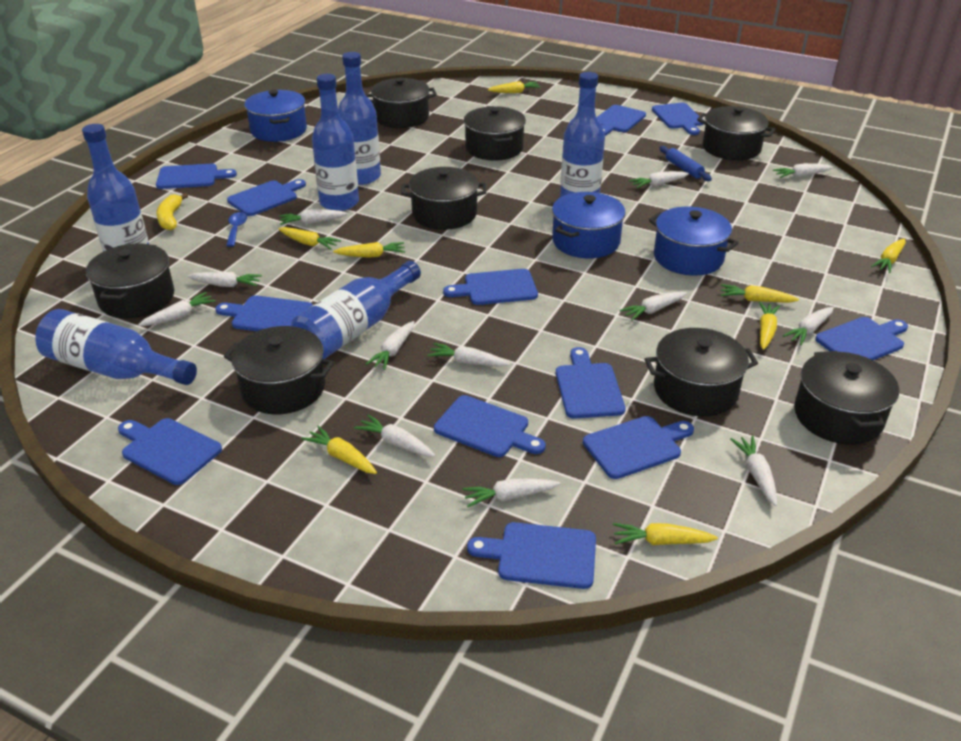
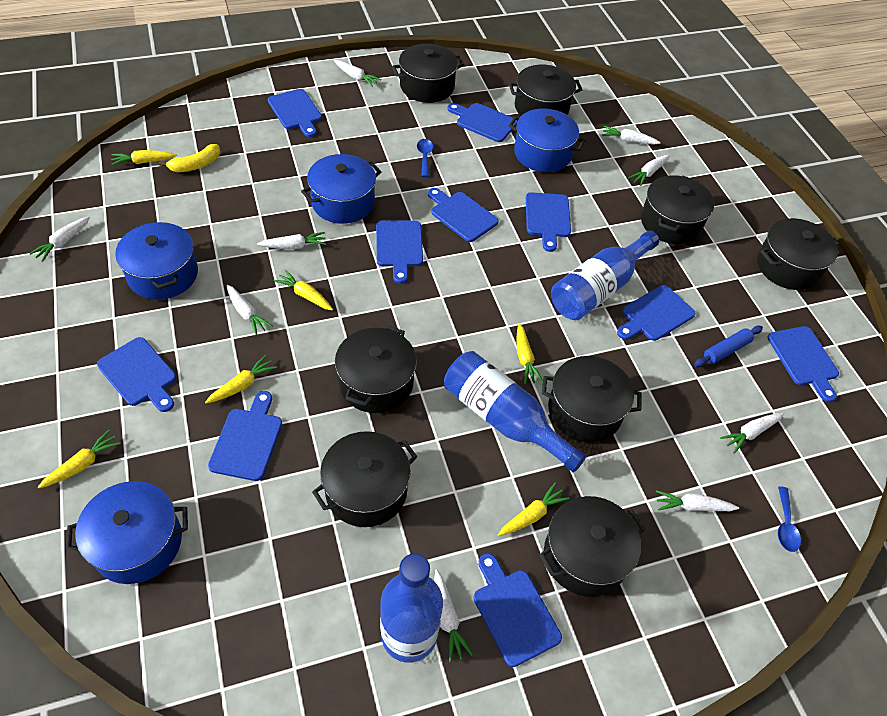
blue bottle: 6 -> 3
blue cutting board: 12 -> 10
blue pot: 3 -> 4
blue spoon: 1 -> 2
white carrot: 12 -> 9
yellow carrot: 8 -> 6

